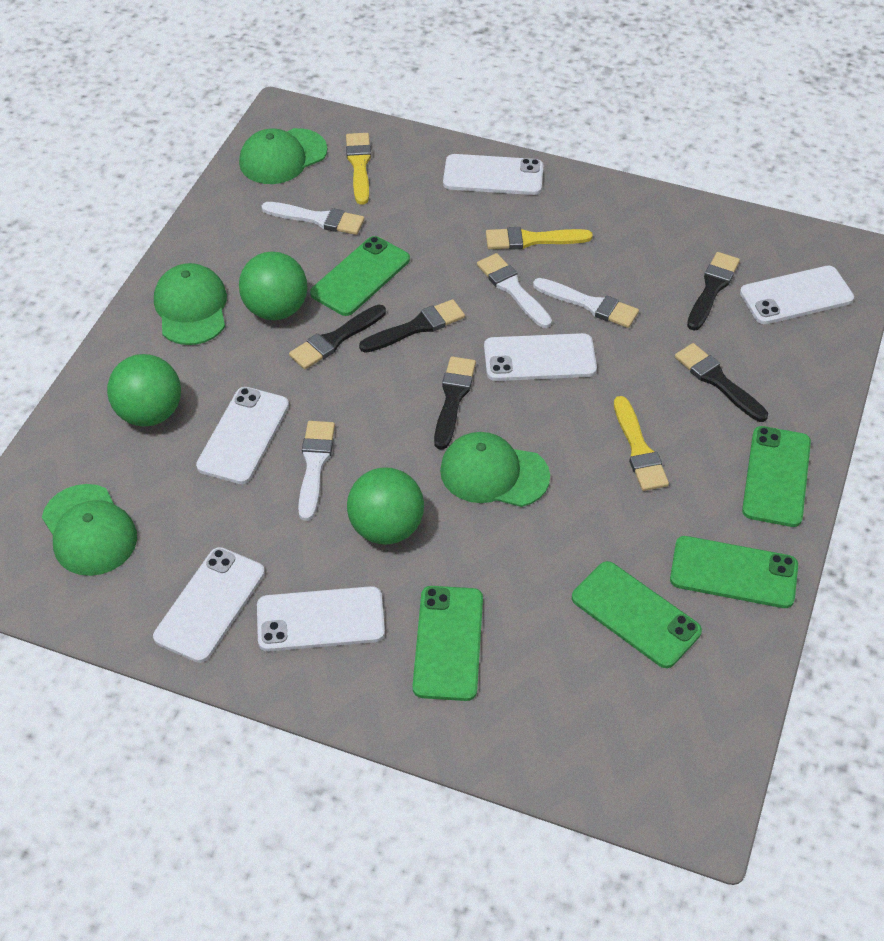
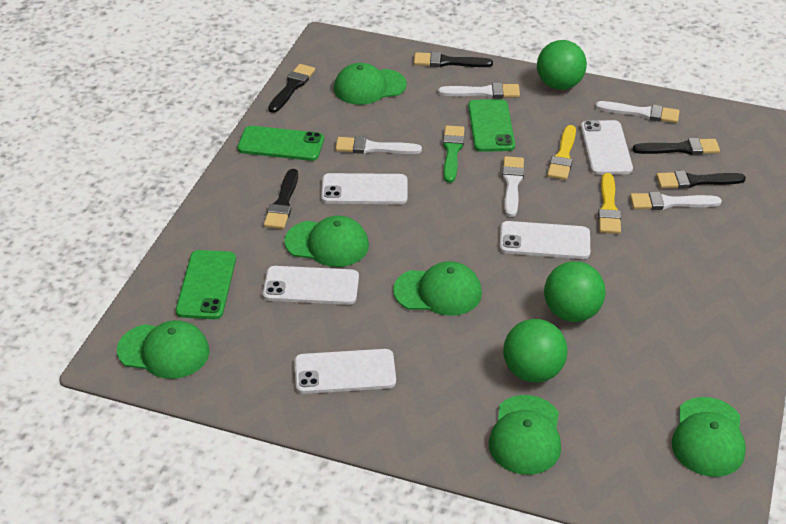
green brush: 0 -> 1
green cap: 4 -> 6
green phone: 5 -> 3
white brush: 4 -> 5
white phone: 6 -> 5
yellow brush: 3 -> 2

